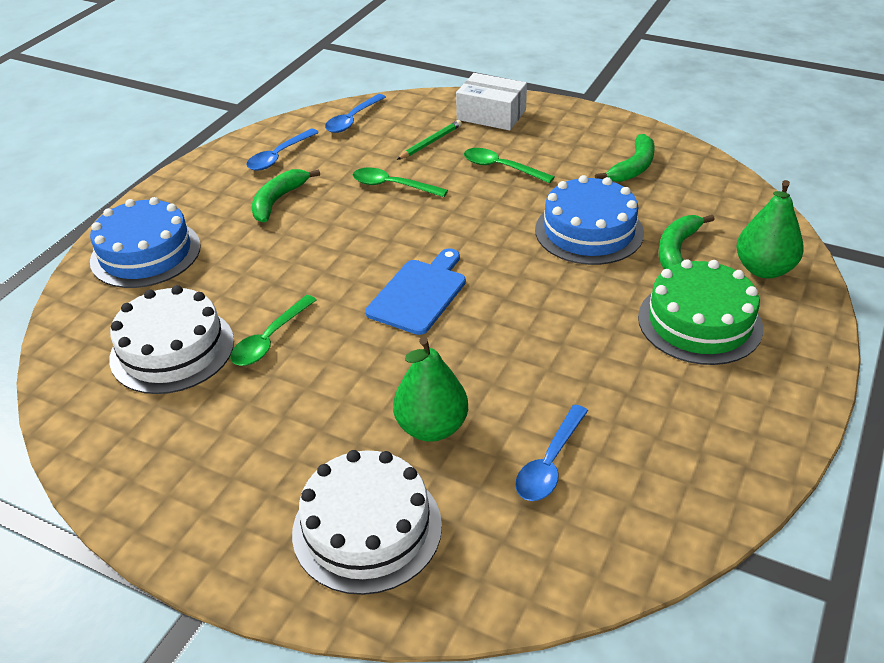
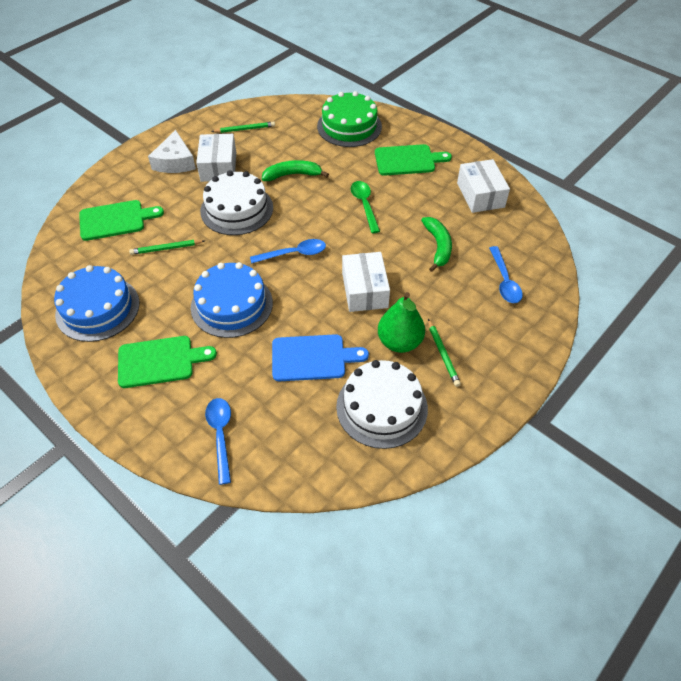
green banana: 3 -> 2
green cutting board: 0 -> 3
green pear: 2 -> 1
green pencil: 1 -> 3
green spoon: 3 -> 1
white box: 1 -> 3
white cheese: 0 -> 1

